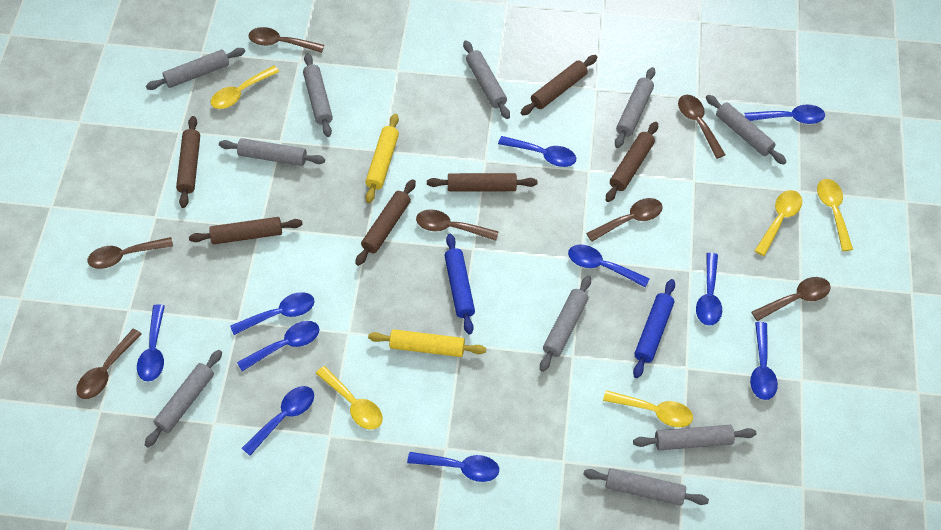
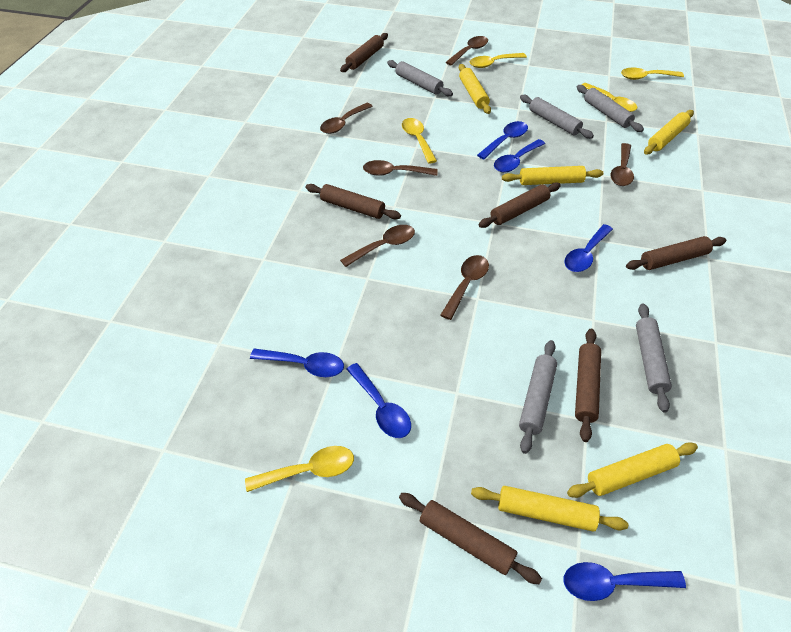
blue rolling pin: 2 -> 0
blue spoon: 10 -> 6
brown spoon: 7 -> 6
grey rolling pin: 10 -> 5
yellow rolling pin: 2 -> 5

